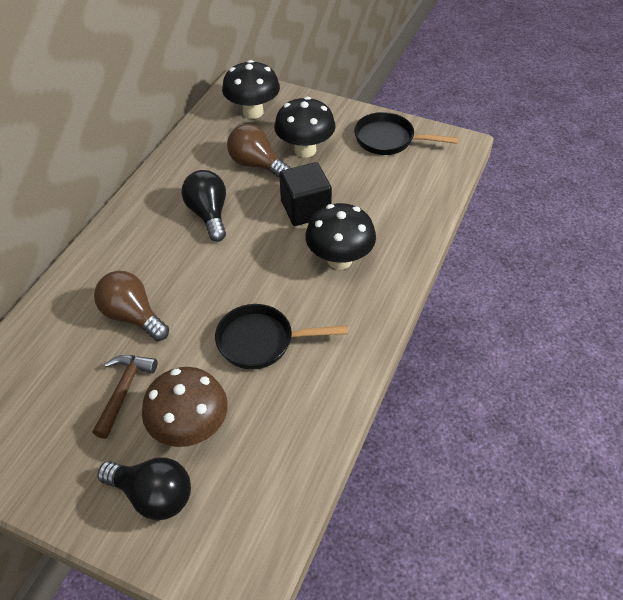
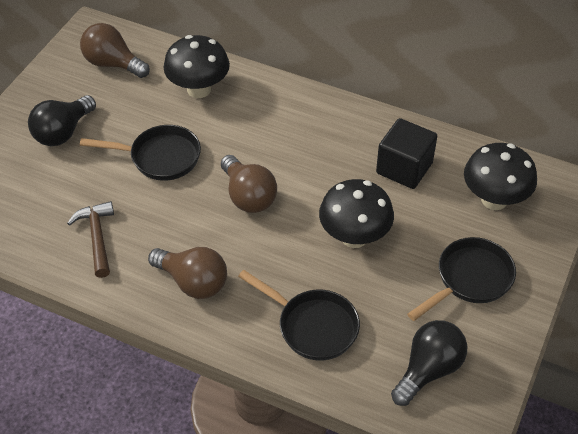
black pan: 2 -> 3
brown light bulb: 2 -> 3
brown mushroom: 1 -> 0

